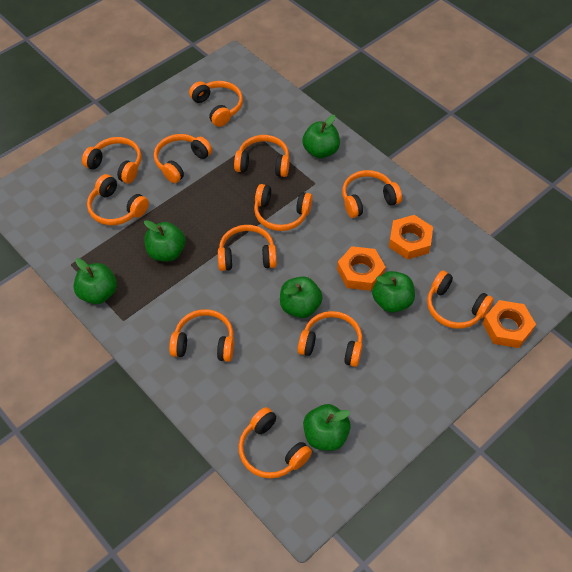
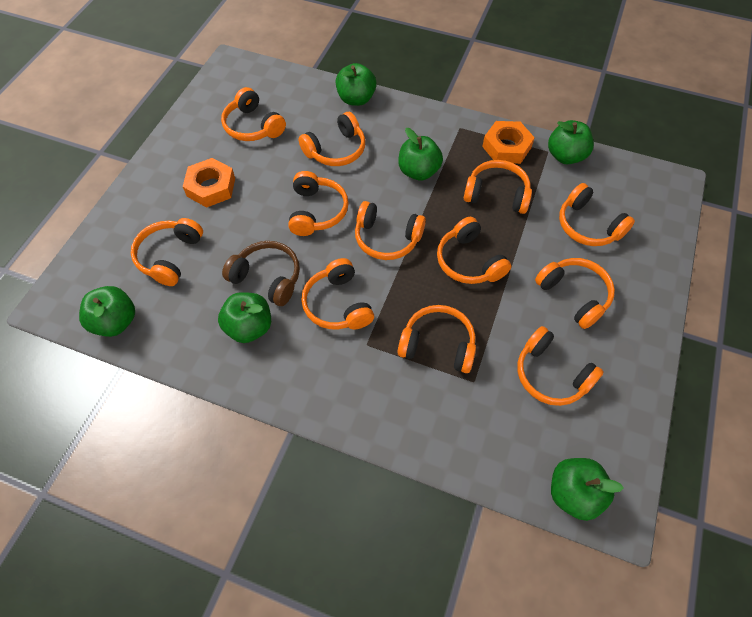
brown headphones: 0 -> 1
orange nut: 3 -> 2

